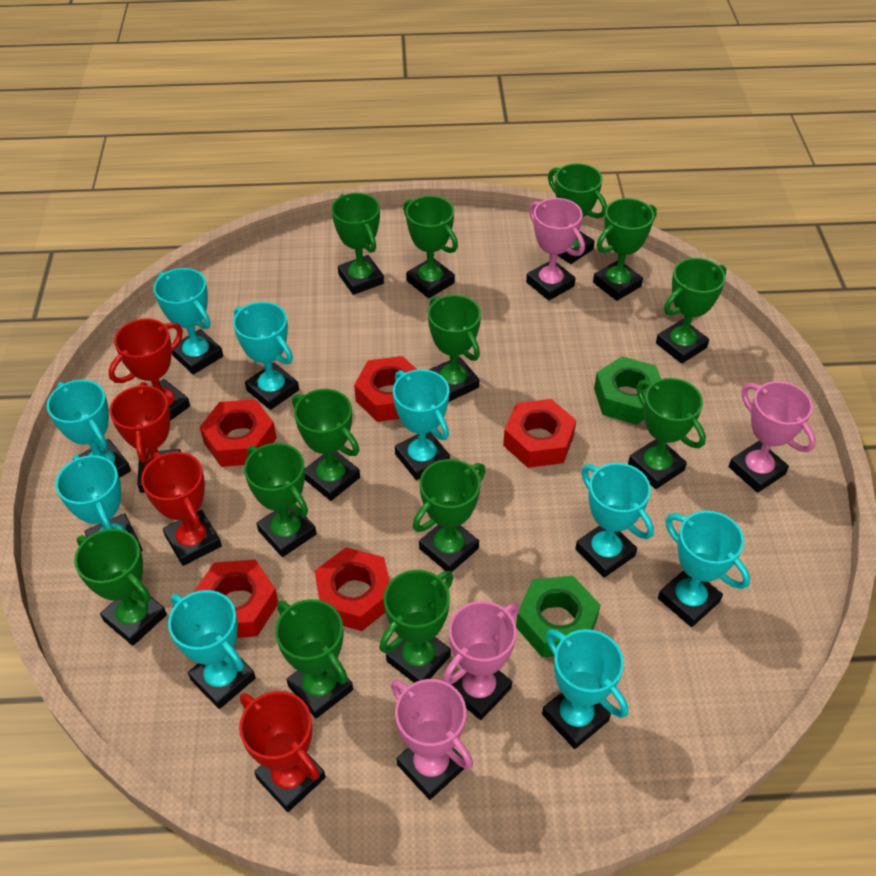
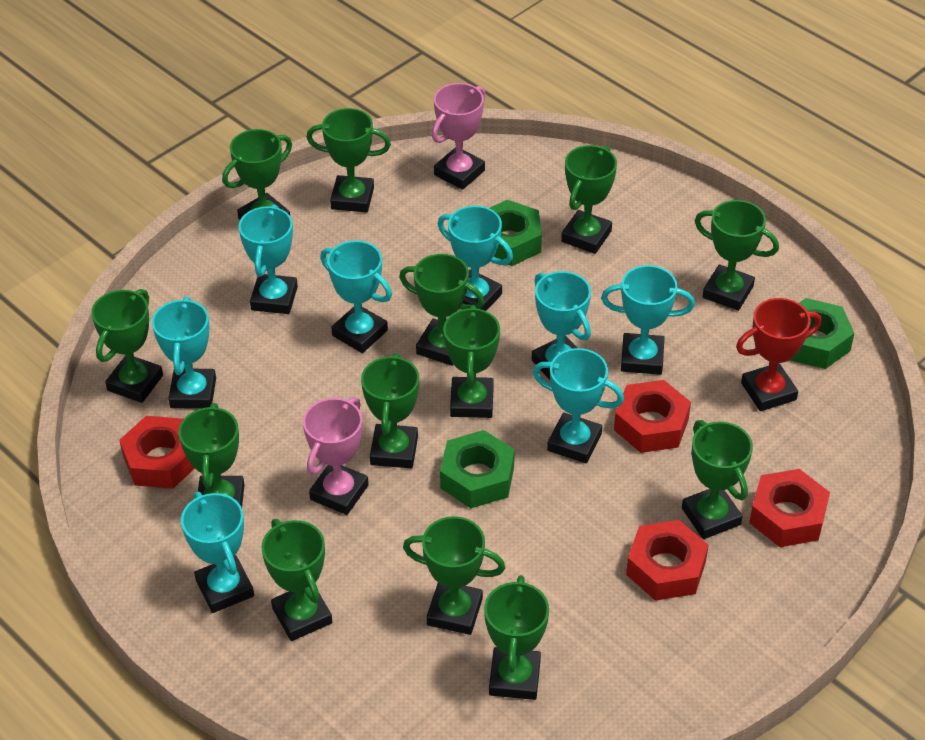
green nut: 2 -> 3
pink trophy: 4 -> 2
red nut: 5 -> 4
red trophy: 4 -> 1
turquoise trophy: 9 -> 8

